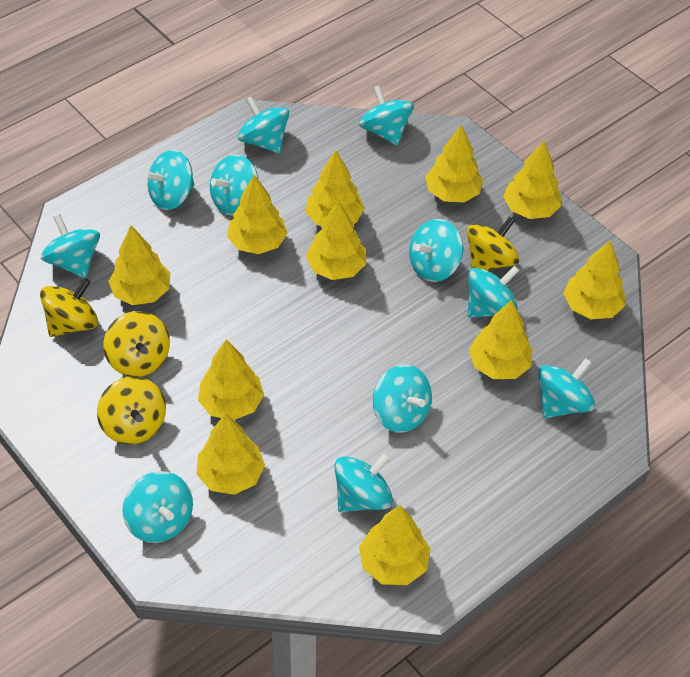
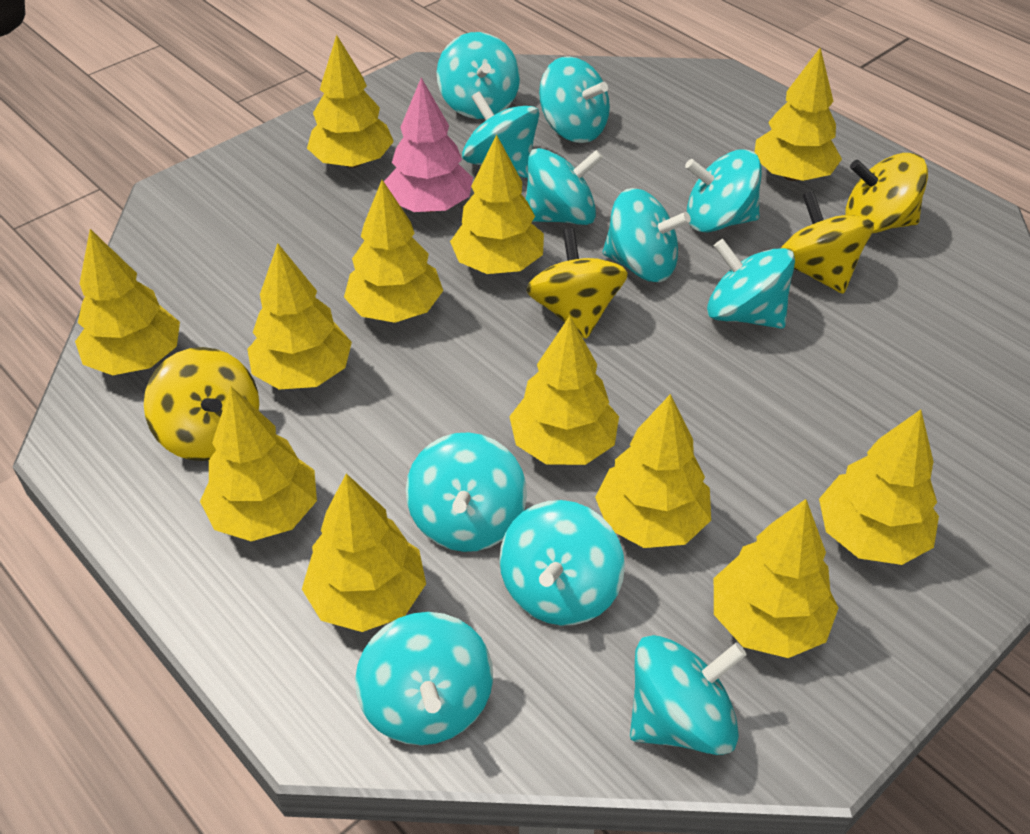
pink tree: 0 -> 1
yellow tree: 11 -> 12

